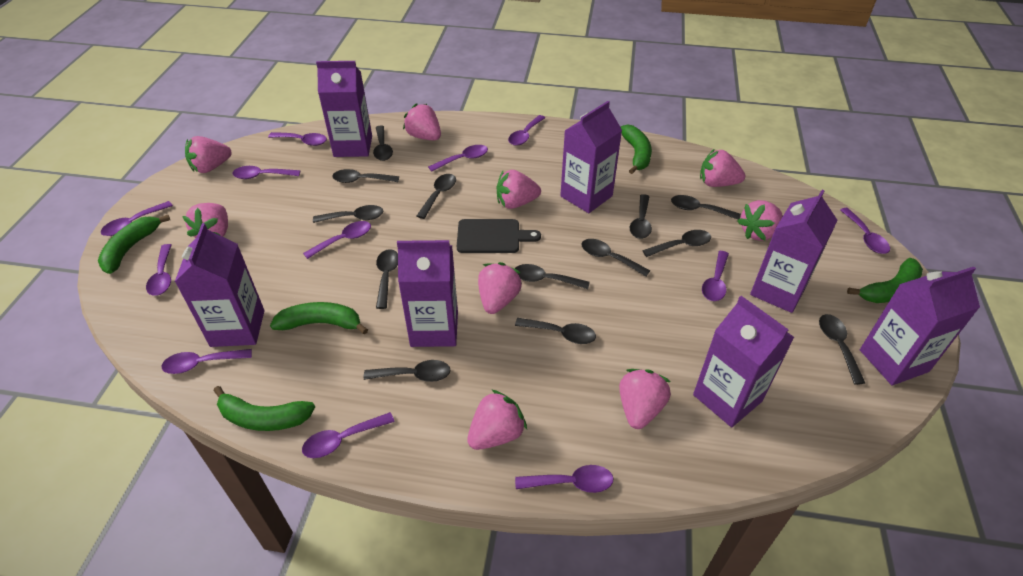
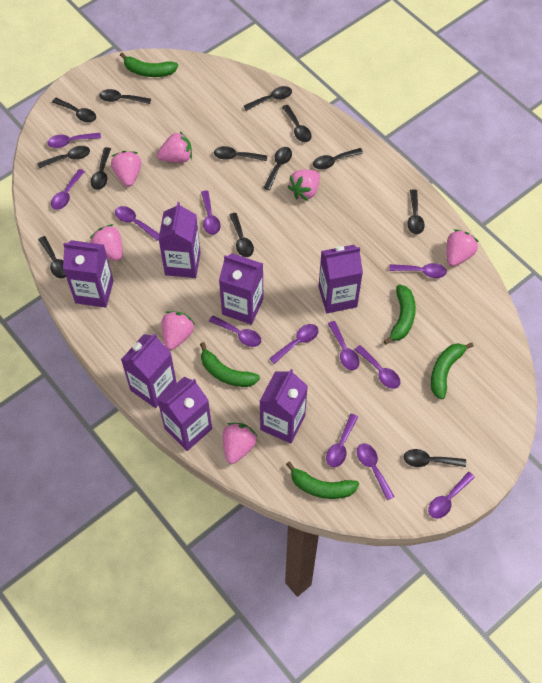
black cutting board: 1 -> 0
pink strawberry: 9 -> 7

